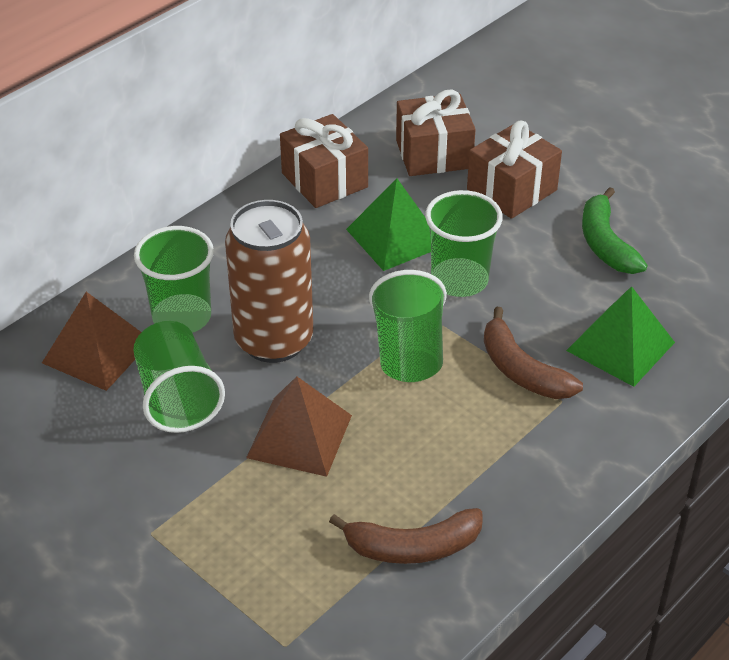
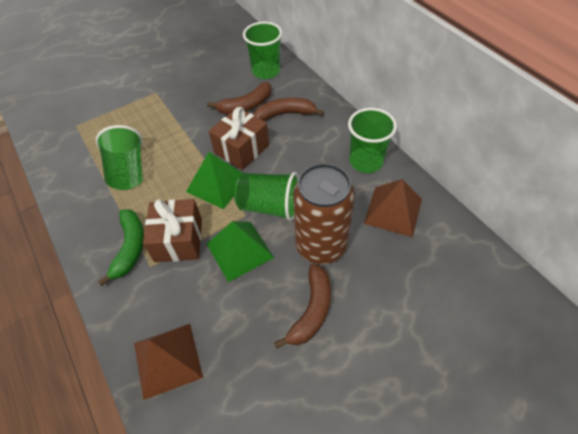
brown banana: 2 -> 3
brown gift: 3 -> 2

